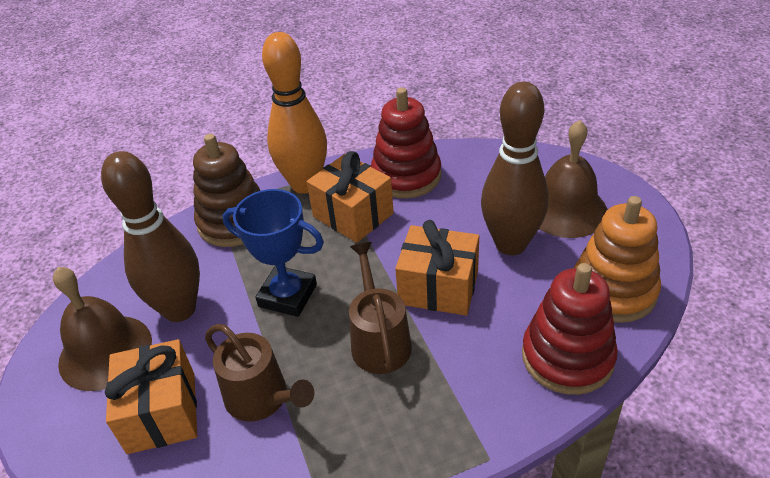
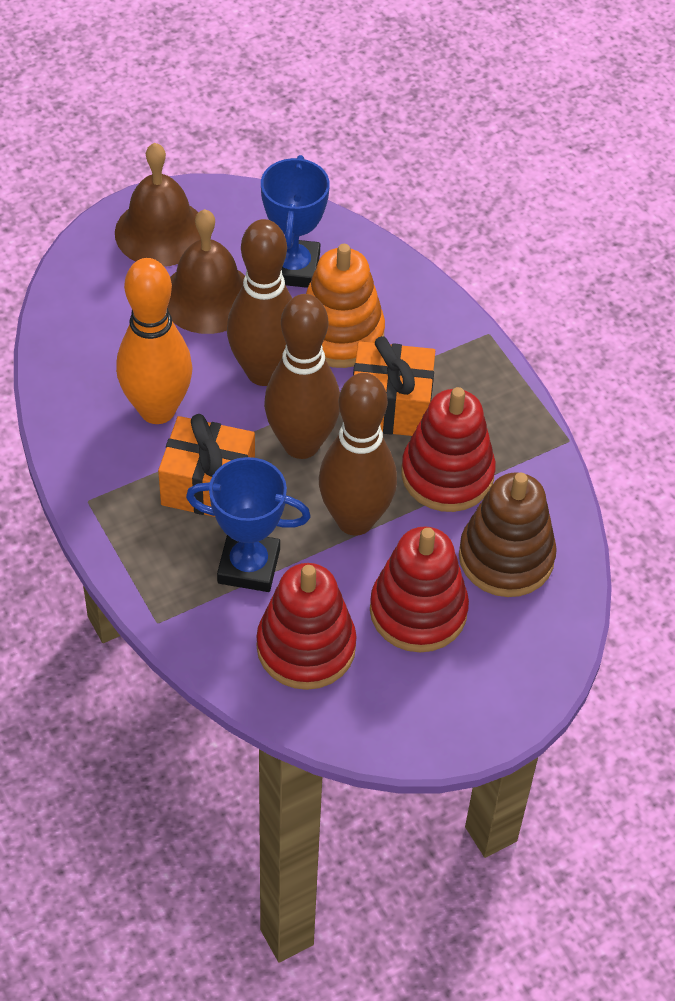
blue trophy: 1 -> 2
brown bowling pin: 2 -> 3
brown watering can: 2 -> 0
orange gift: 3 -> 2
red stacking toy: 2 -> 3

